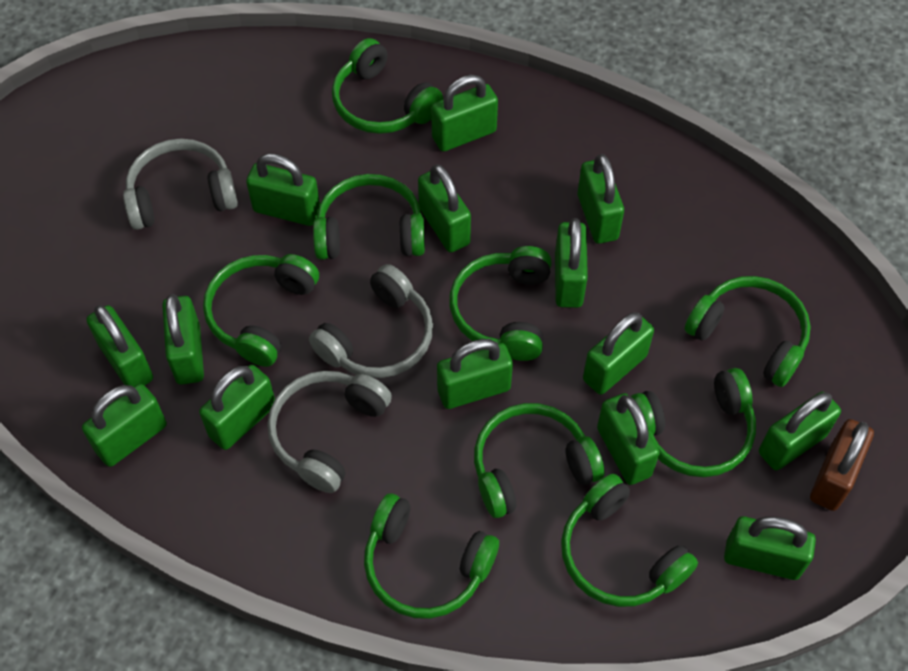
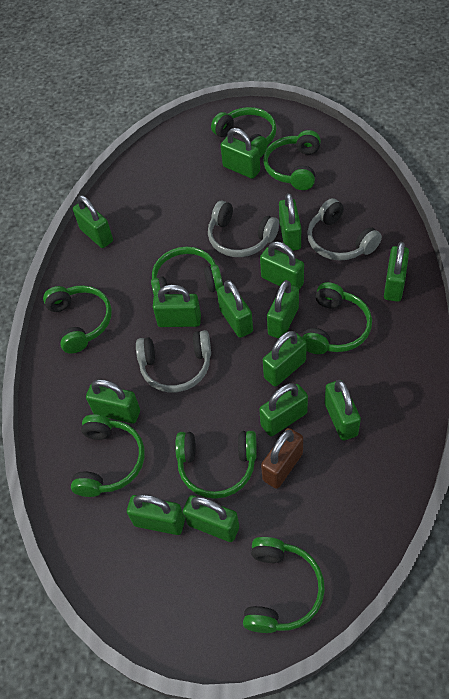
green headphones: 9 -> 8

